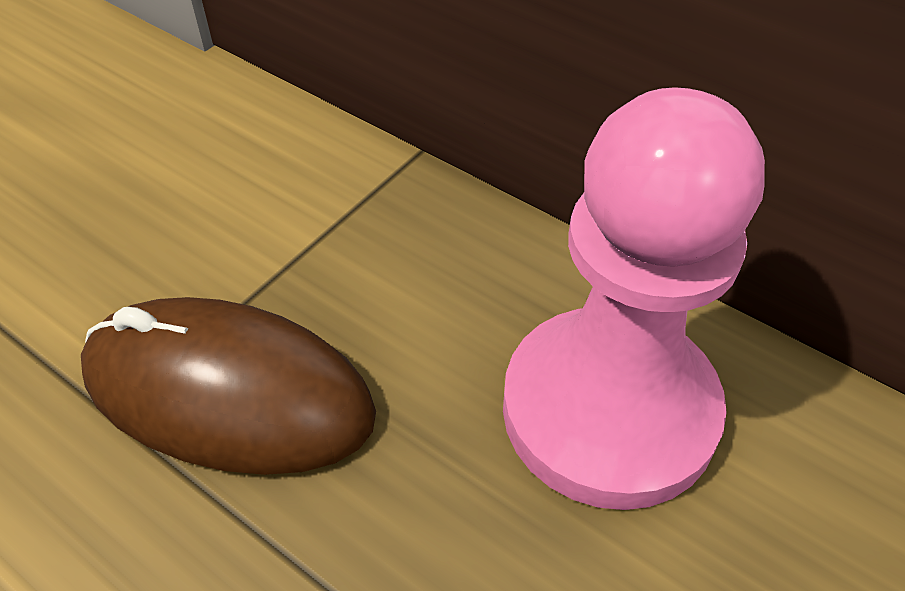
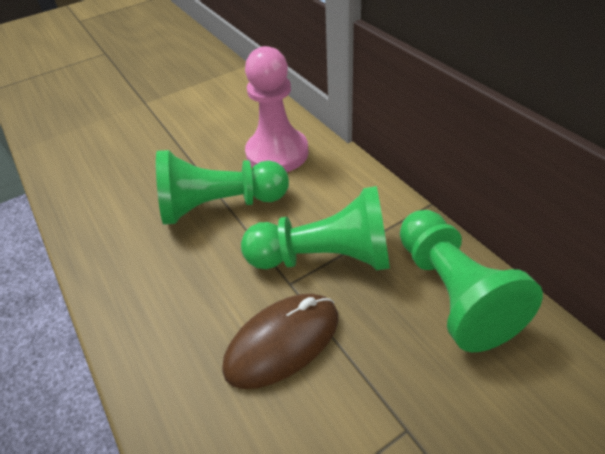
green pawn: 0 -> 3

